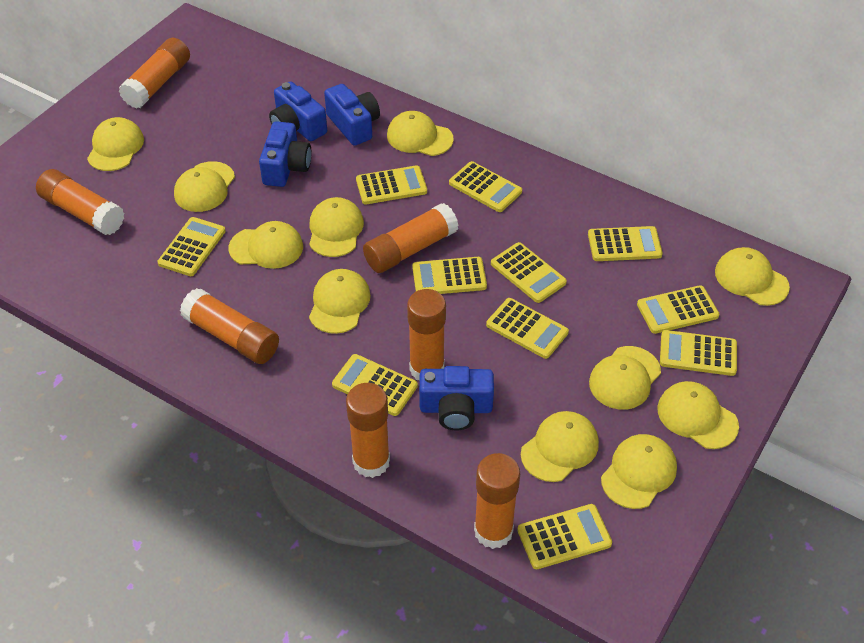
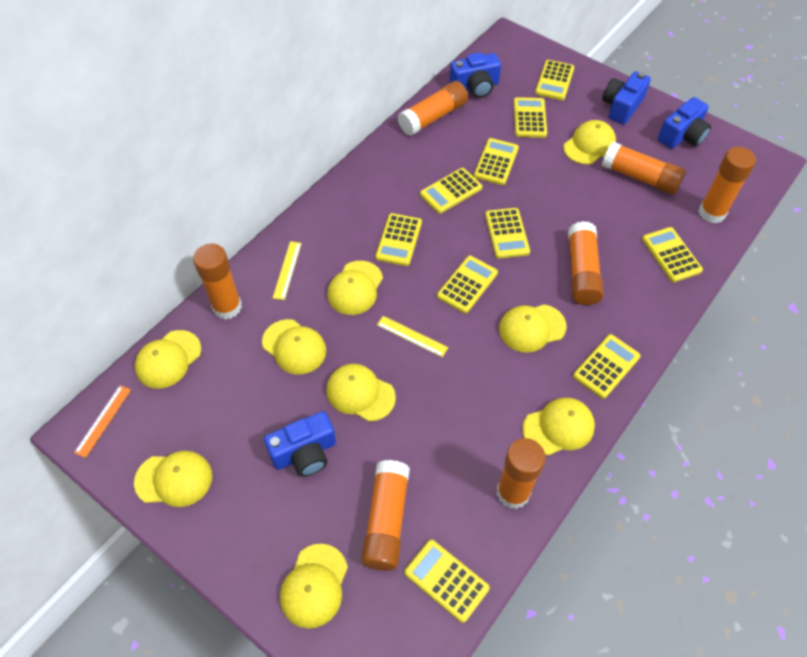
orange ruler: 0 -> 1
yellow calculator: 11 -> 10
yellow cap: 11 -> 9
yellow ruler: 0 -> 2

